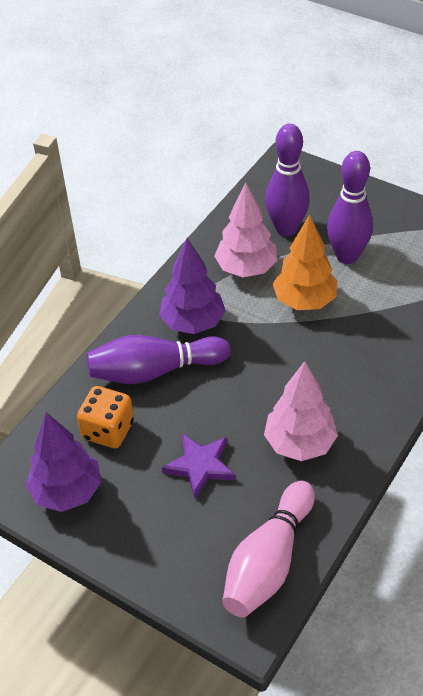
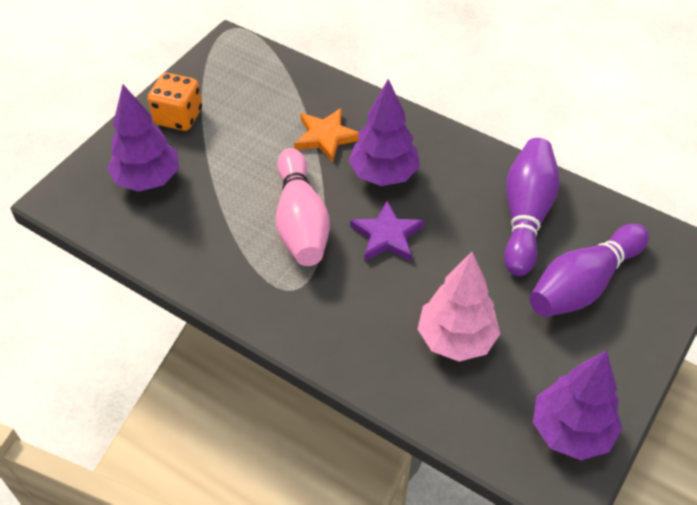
orange star: 0 -> 1
orange tree: 1 -> 0
pink tree: 2 -> 1
purple bowling pin: 3 -> 2
purple tree: 2 -> 3

